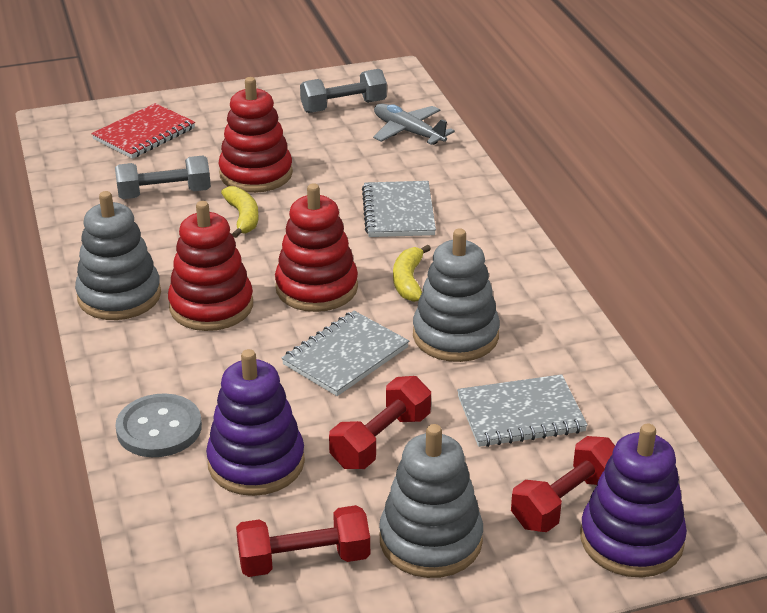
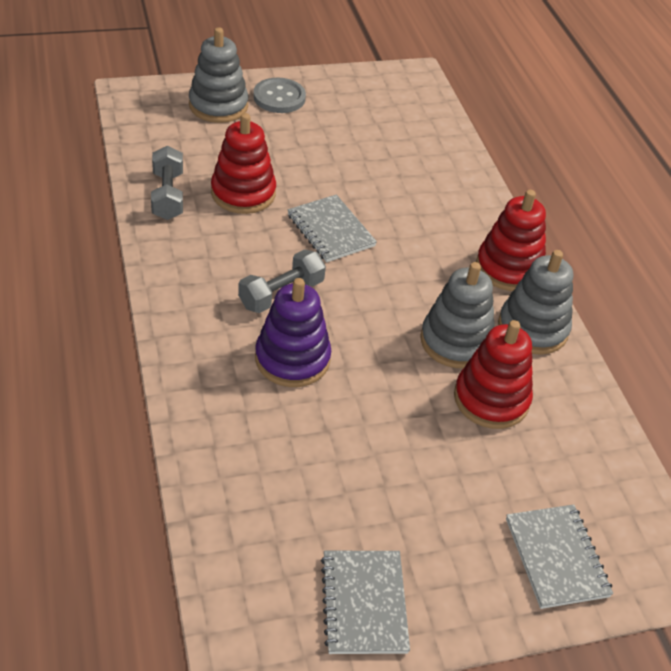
grey plane: 1 -> 0
purple stacking toy: 2 -> 1
red dumbbell: 3 -> 0
red notebook: 1 -> 0
yellow banana: 2 -> 0

